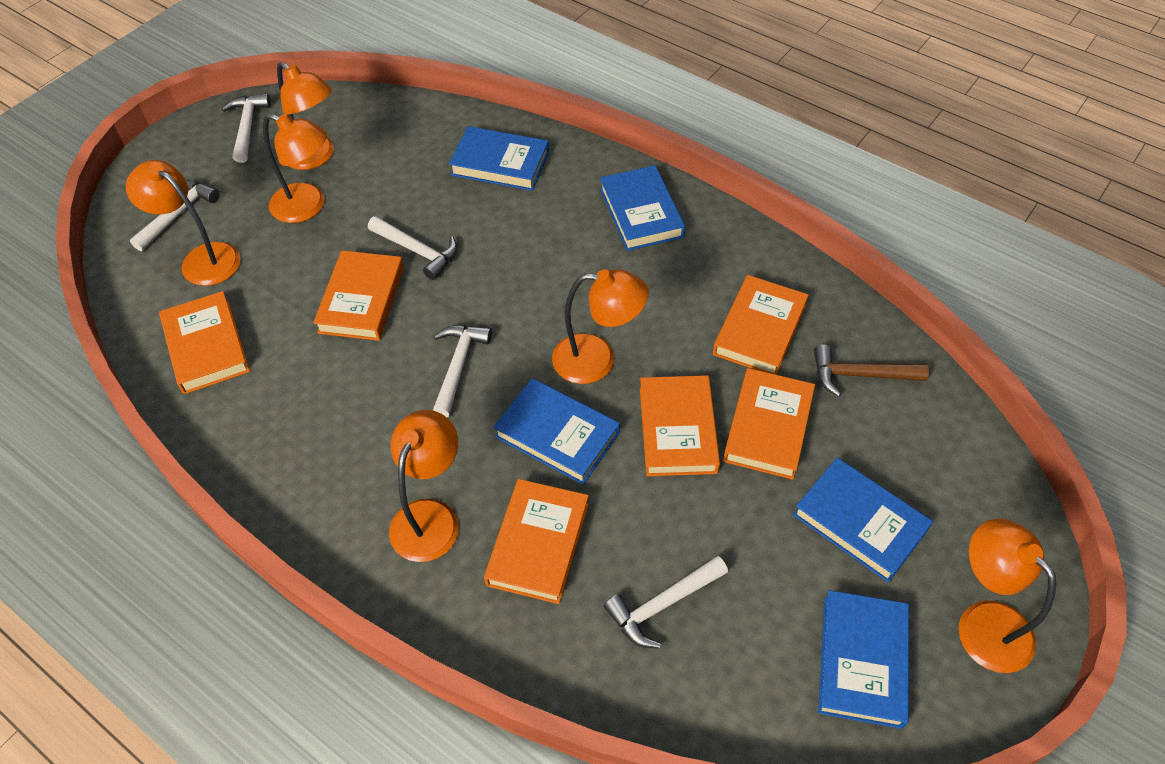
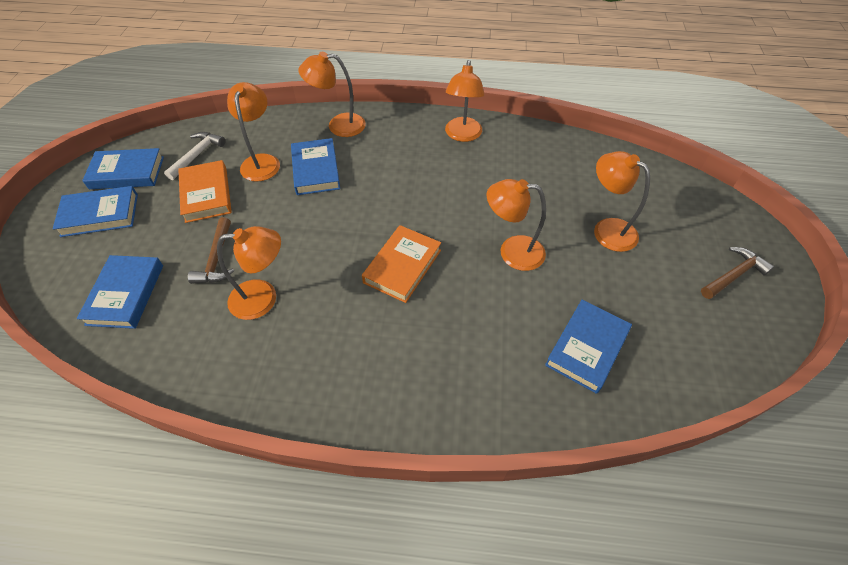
brown hammer: 1 -> 2
orange book: 6 -> 2
white hammer: 5 -> 1

